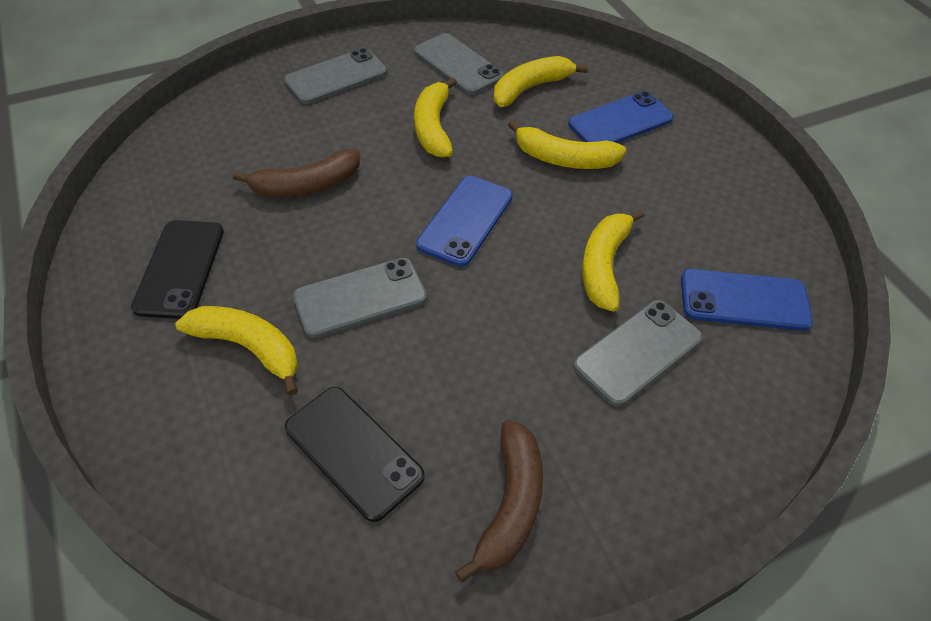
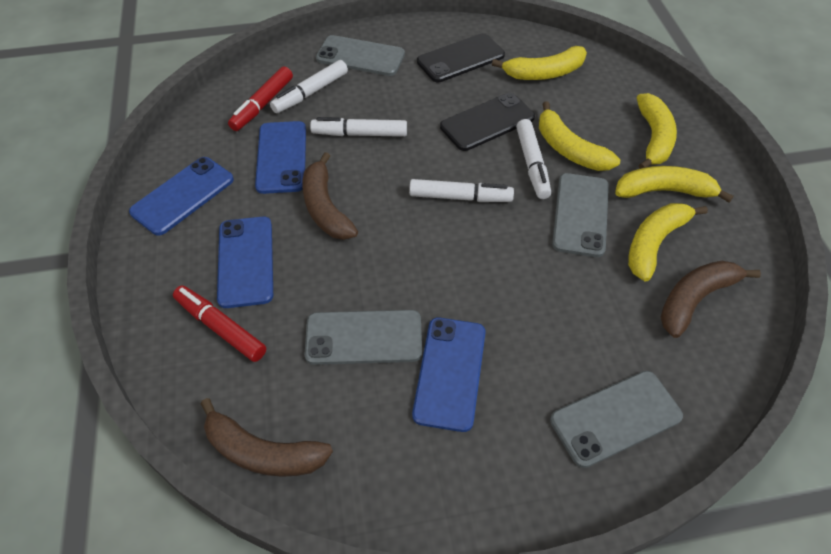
blue phone: 3 -> 4
brown banana: 2 -> 3
red marker: 0 -> 2
white marker: 0 -> 4

